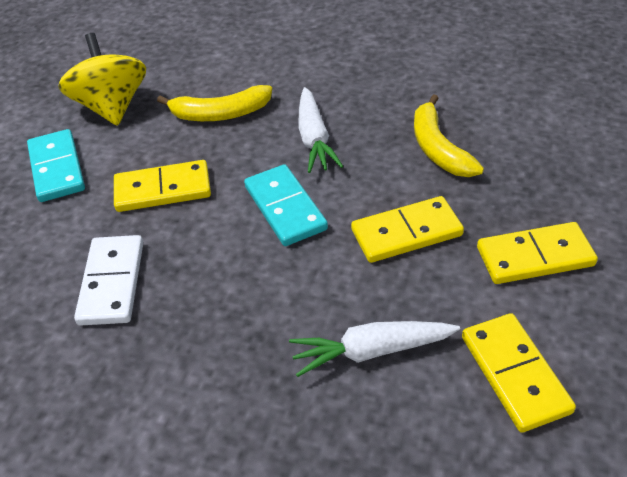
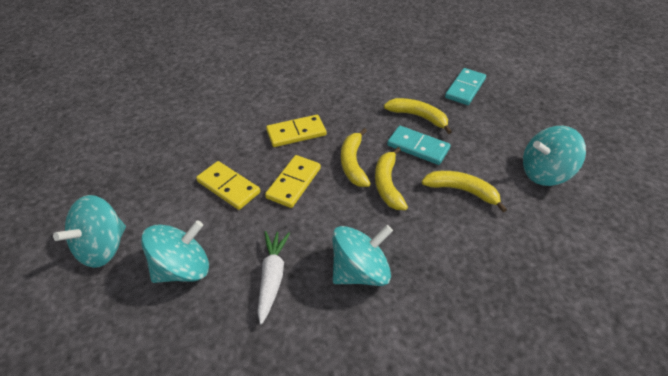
turquoise spinning top: 0 -> 4
white carrot: 2 -> 1
white domino: 1 -> 0
yellow banana: 2 -> 4
yellow domino: 4 -> 3
yellow spinning top: 1 -> 0

